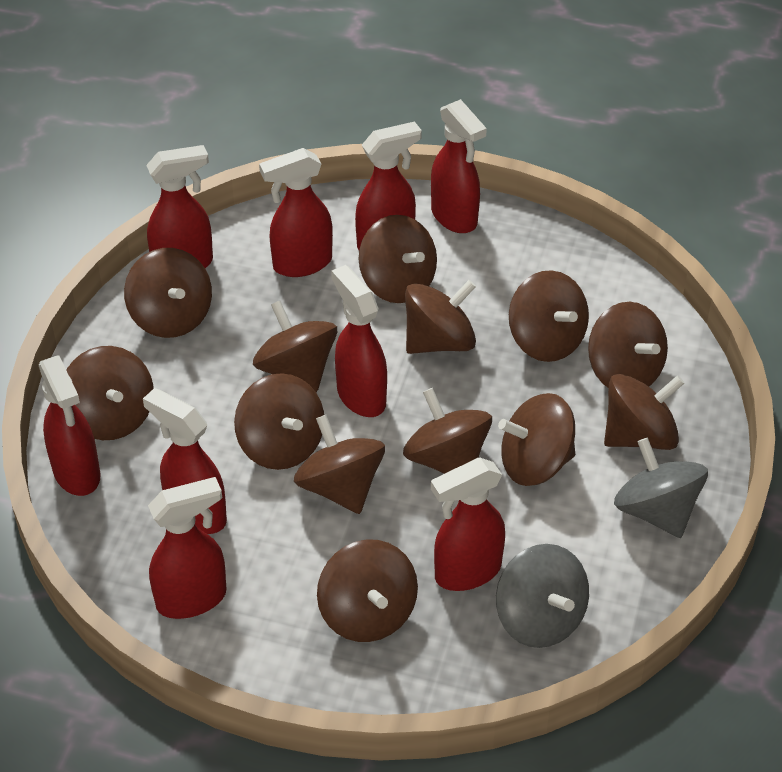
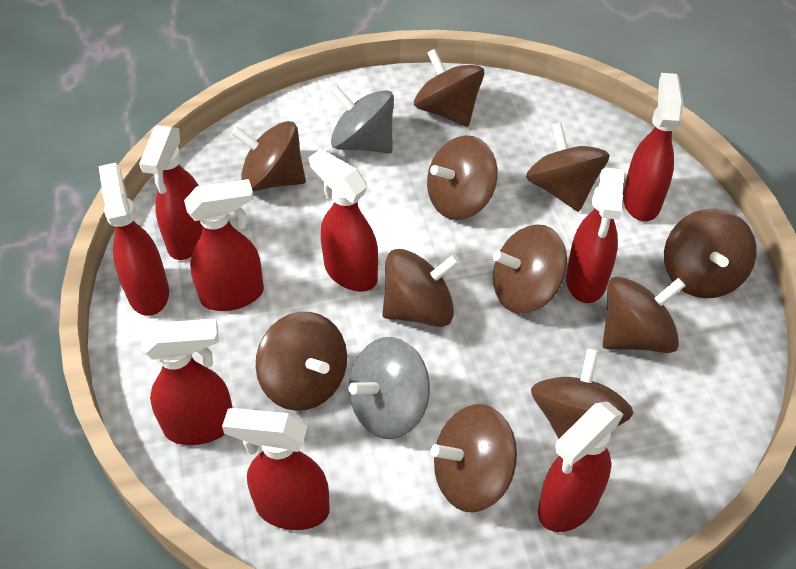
brown spinning top: 13 -> 11

